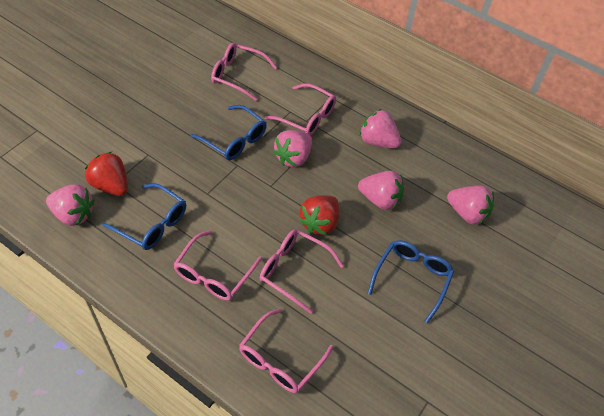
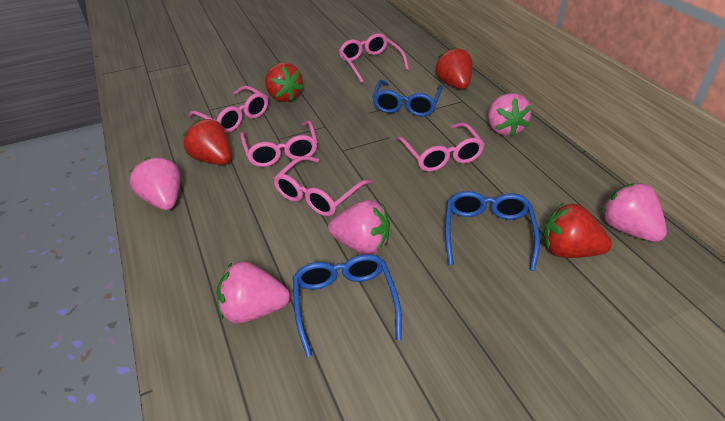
red strawberry: 2 -> 4

